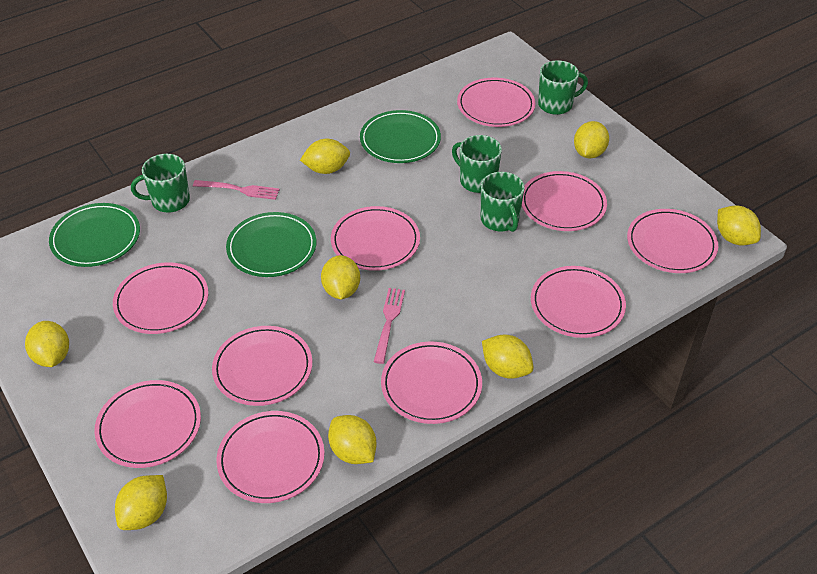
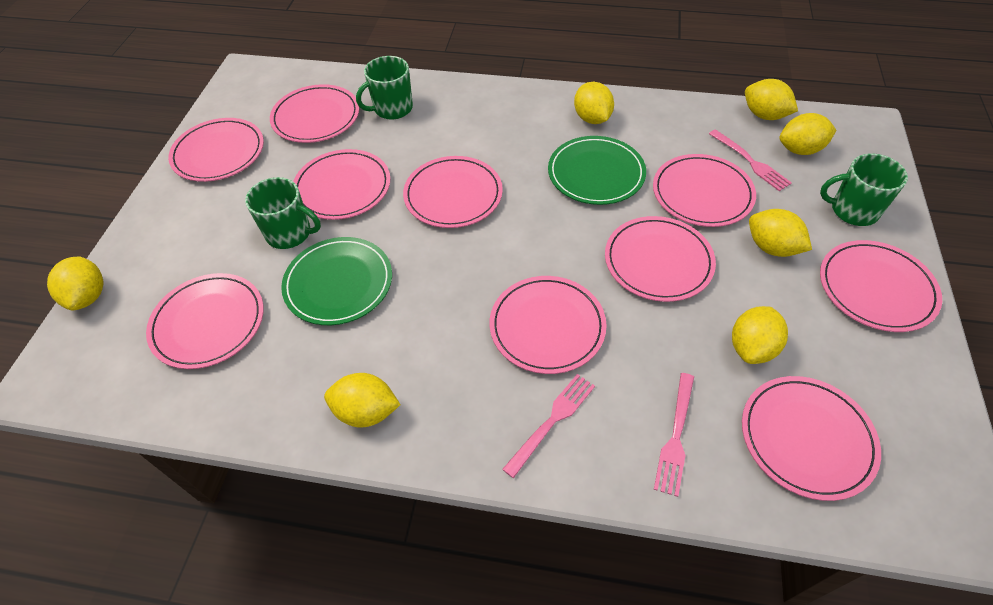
green mug: 4 -> 3
green plate: 3 -> 2
pink fork: 2 -> 3
yellow lemon: 8 -> 7

